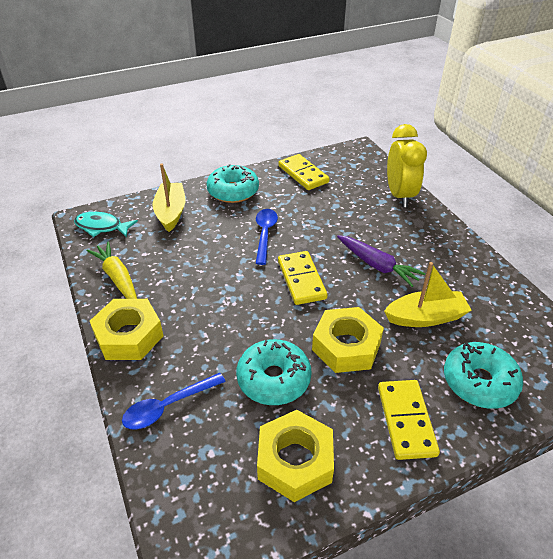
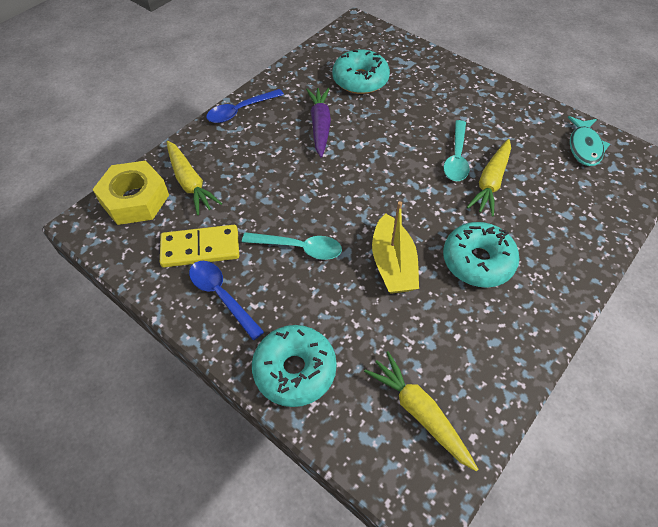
turquoise spoon: 0 -> 2
yellow boat: 2 -> 1
yellow carrot: 1 -> 3
yellow clock: 1 -> 0
yellow domino: 3 -> 1
yellow nut: 3 -> 1

